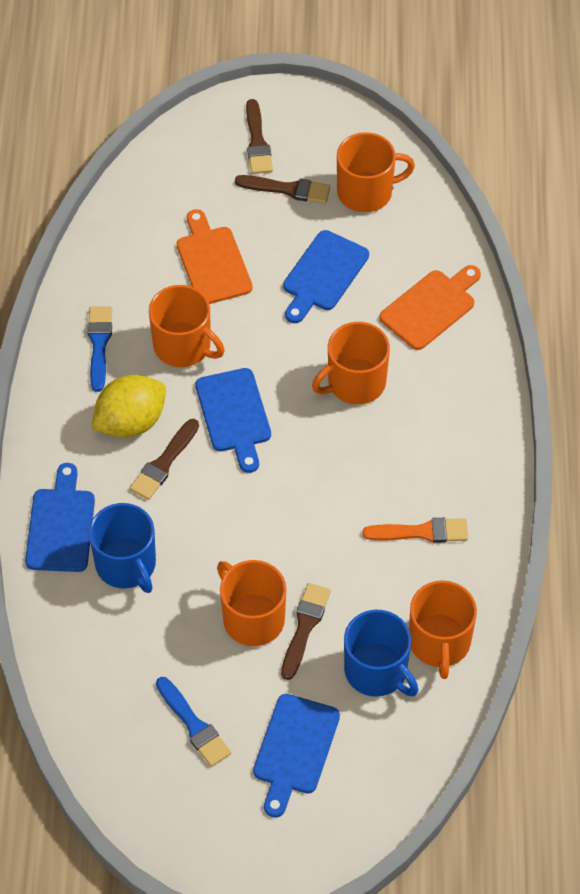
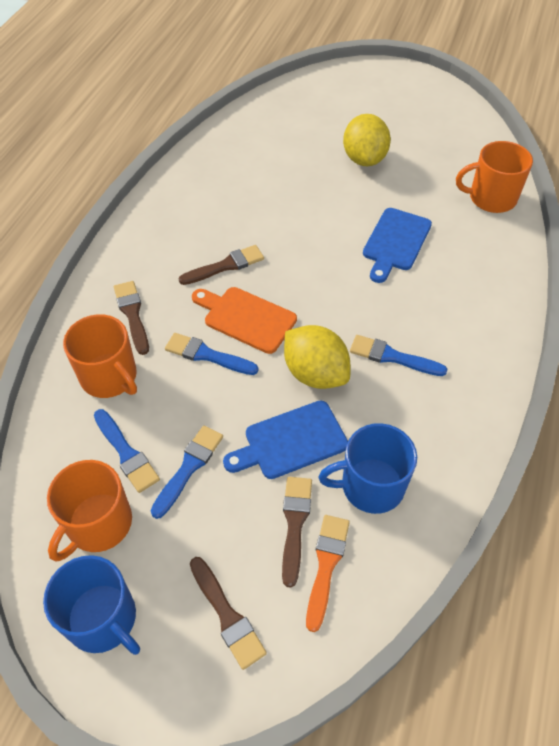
blue brush: 2 -> 4
blue cutting board: 4 -> 2
orange cutting board: 2 -> 1
orange mug: 5 -> 3
yellow lemon: 1 -> 2

